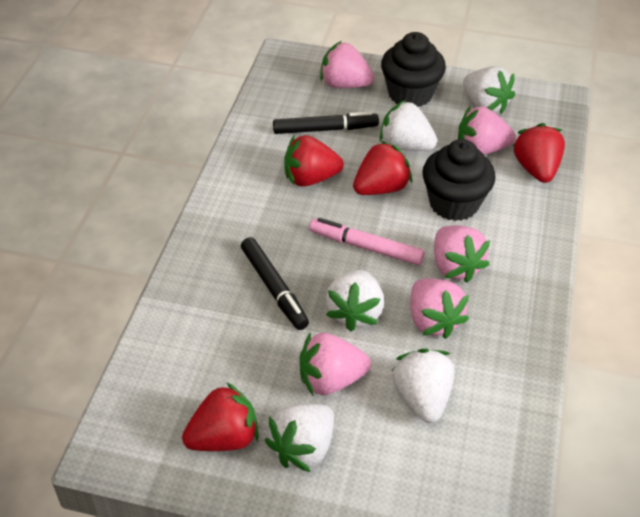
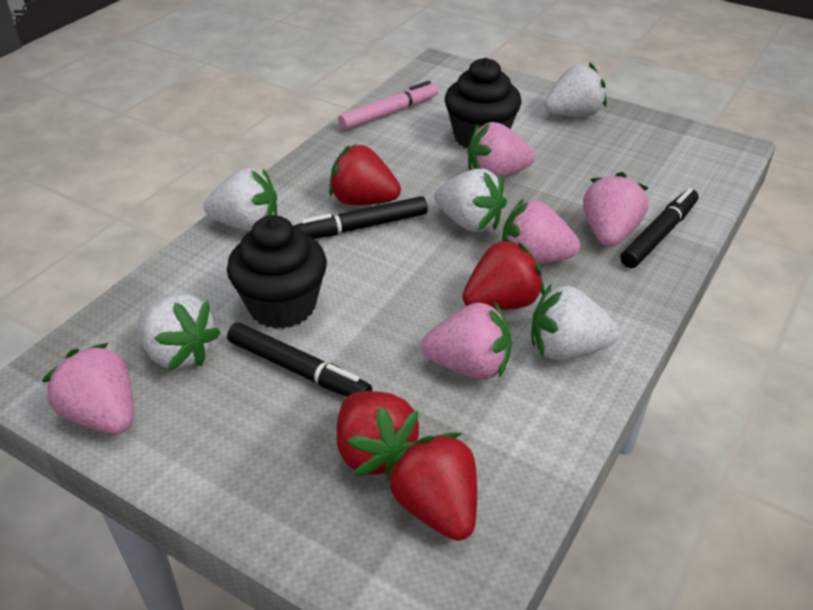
black marker: 2 -> 3

